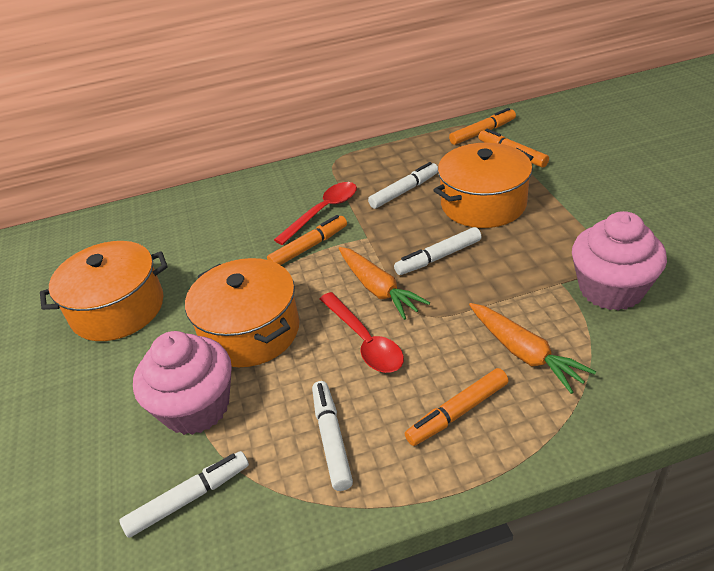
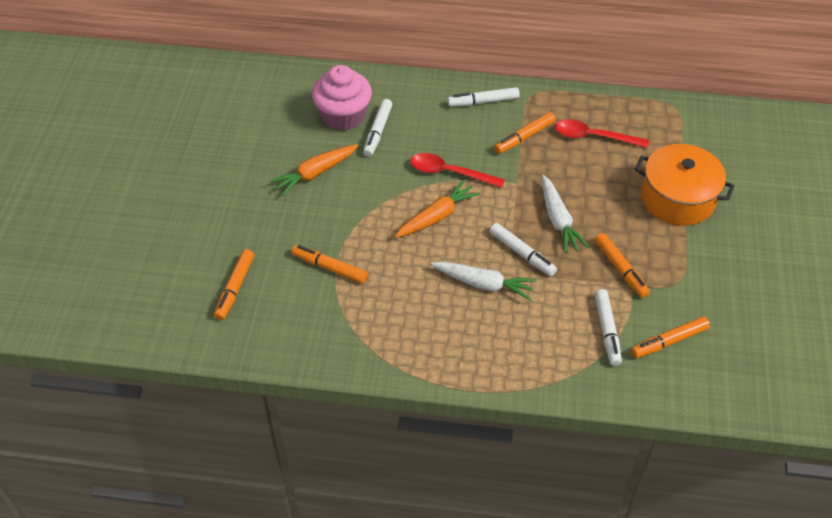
orange marker: 4 -> 5
orange pot: 3 -> 1
pink cupcake: 2 -> 1
white carrot: 0 -> 2

